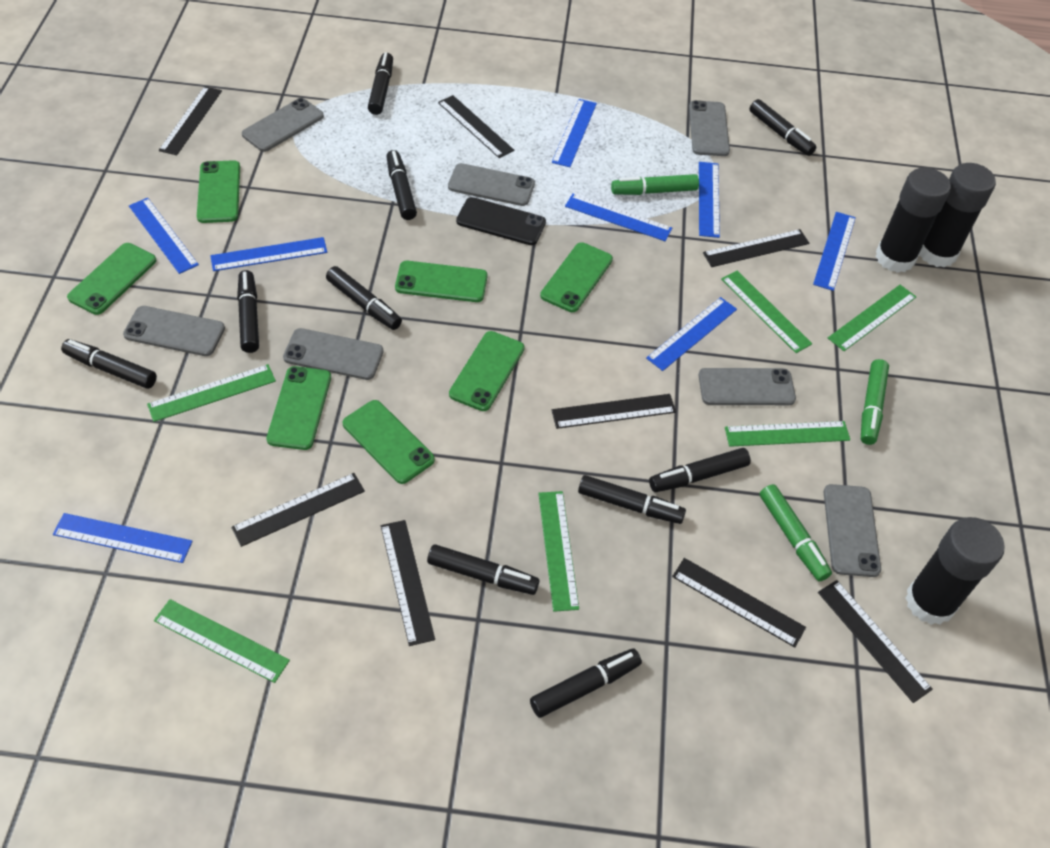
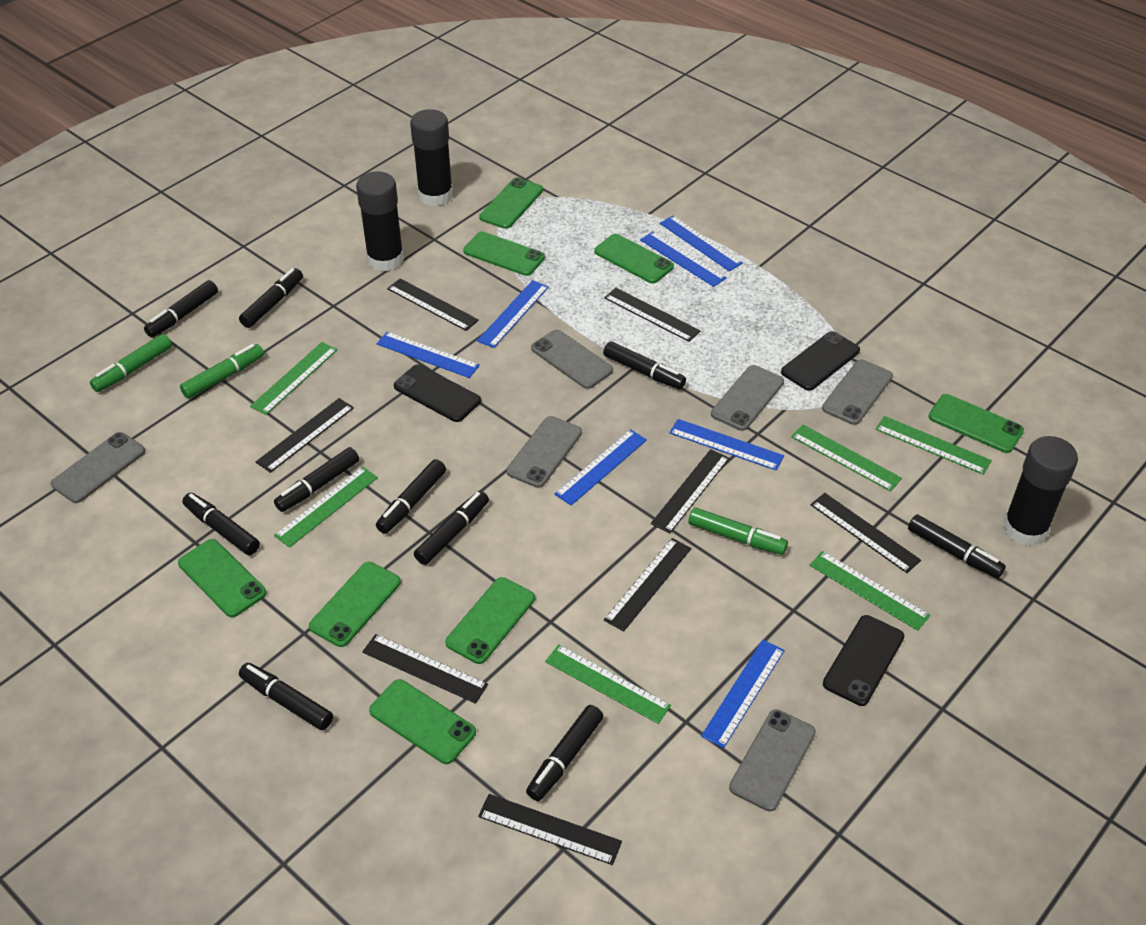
black phone: 1 -> 3
blue ruler: 8 -> 7
green phone: 7 -> 8
grey phone: 7 -> 6

